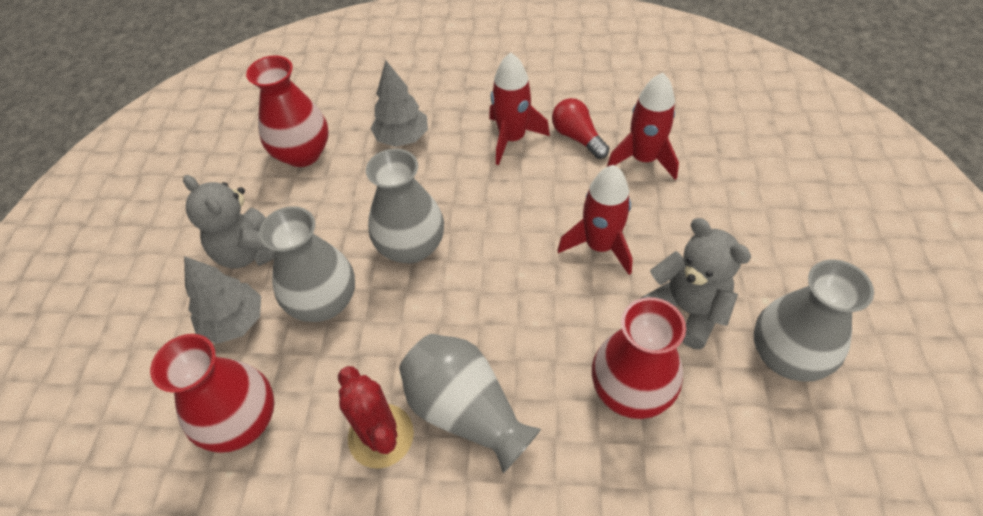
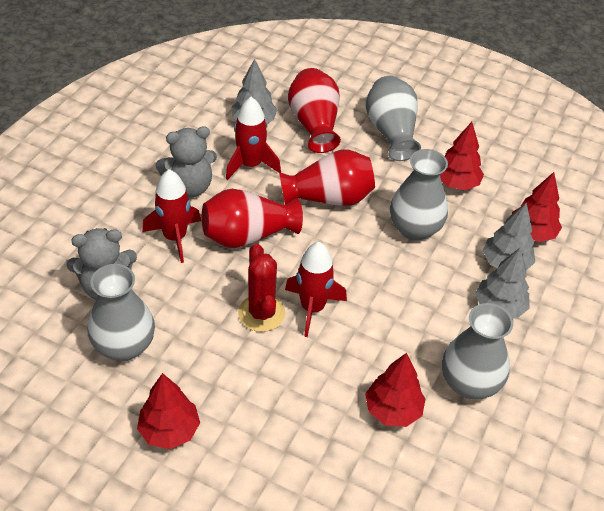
grey tree: 2 -> 3
red light bulb: 1 -> 0
red tree: 0 -> 4

